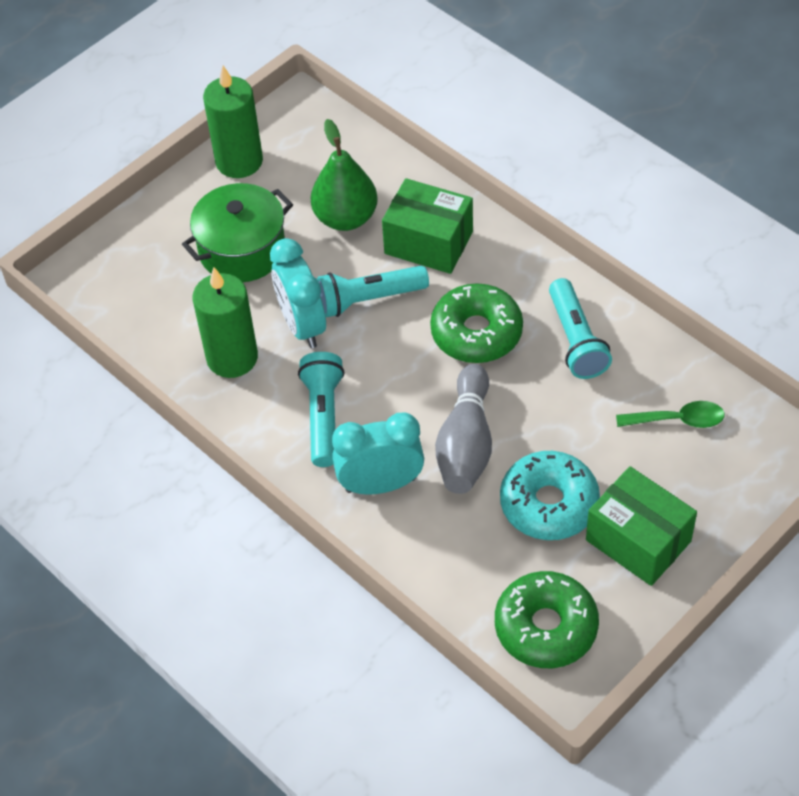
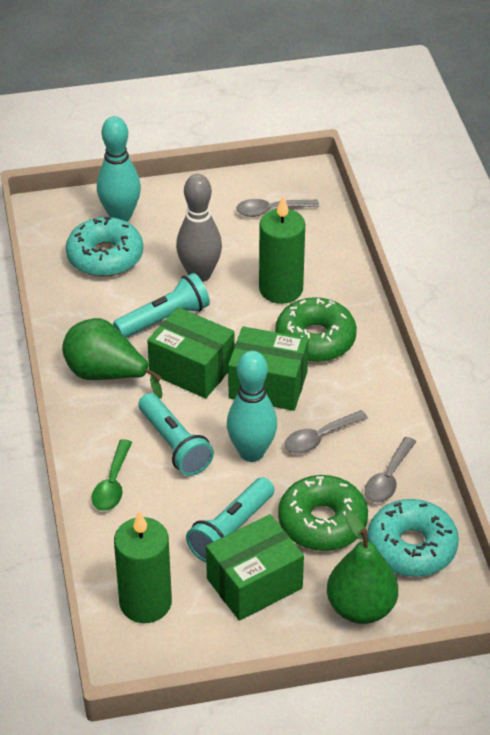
green box: 2 -> 3
green pear: 1 -> 2
green pot: 1 -> 0
grey spoon: 0 -> 3
turquoise bowling pin: 0 -> 2
turquoise clock: 2 -> 0
turquoise donut: 1 -> 2

